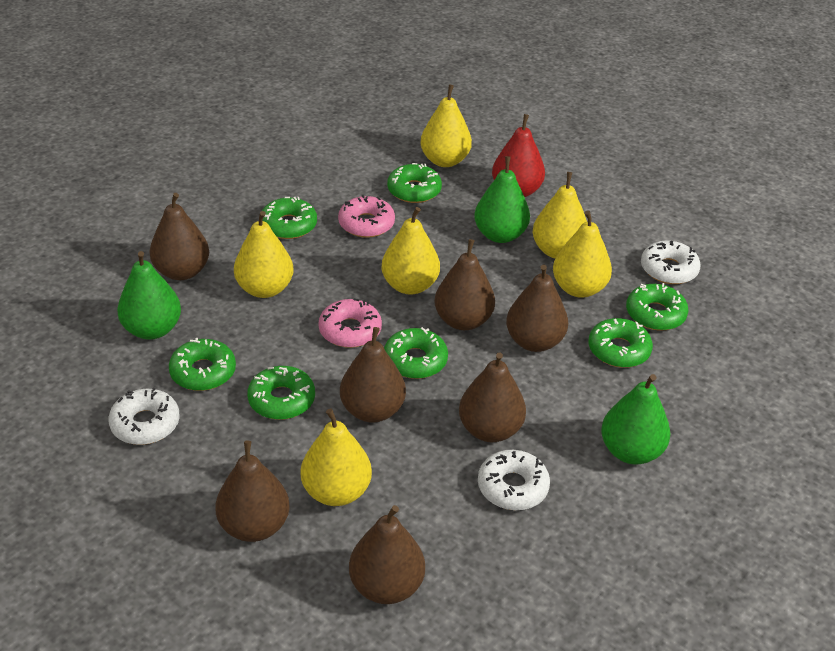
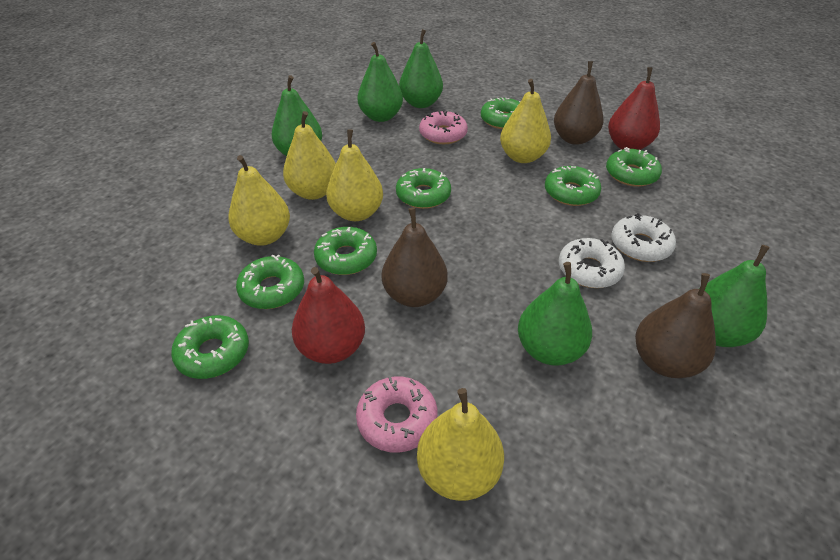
brown pear: 7 -> 3
green pear: 3 -> 5
red pear: 1 -> 2
white donut: 3 -> 2
yellow pear: 6 -> 5

